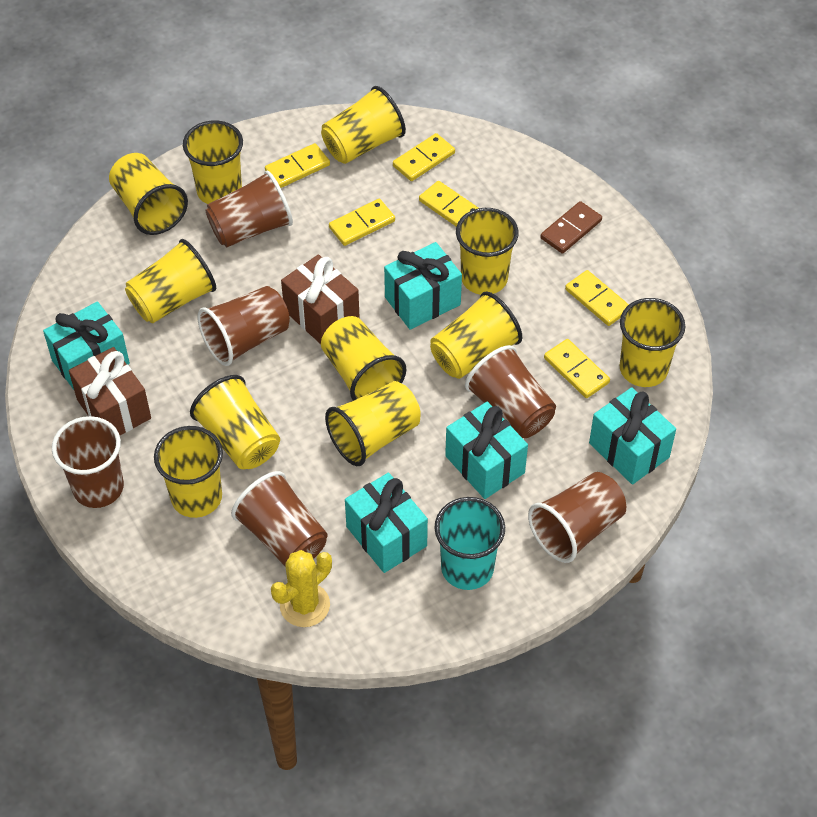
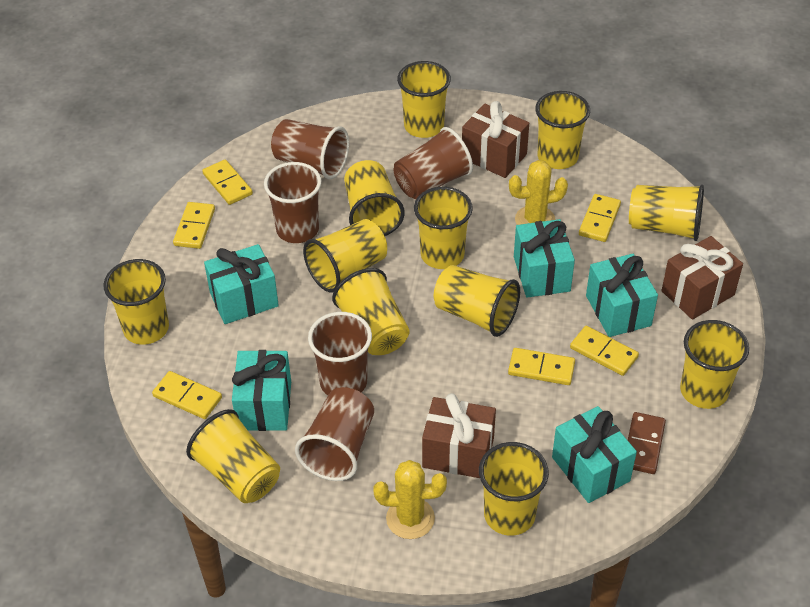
brown cup: 6 -> 5
brown gift: 2 -> 3
turquoise cup: 1 -> 0
yellow cactus: 1 -> 2
yellow cup: 11 -> 12

